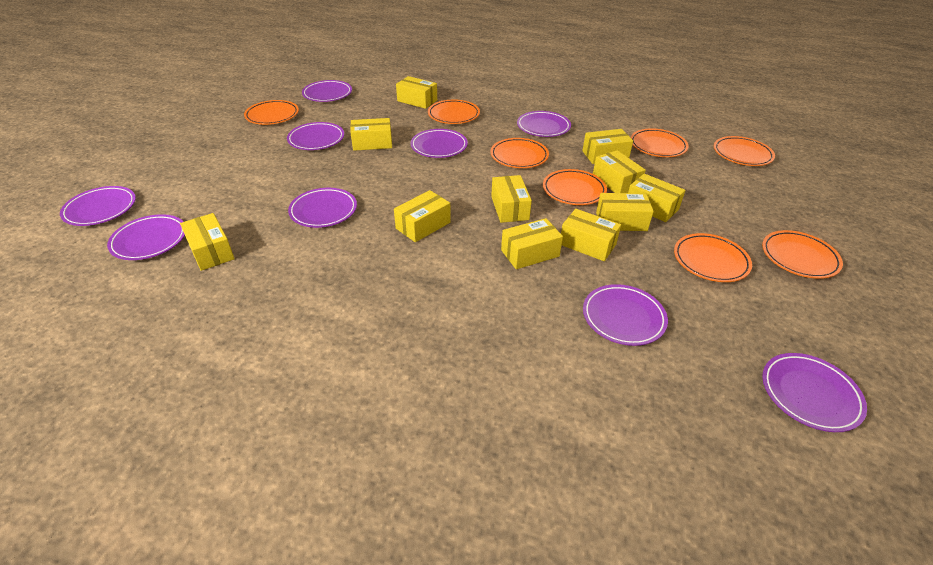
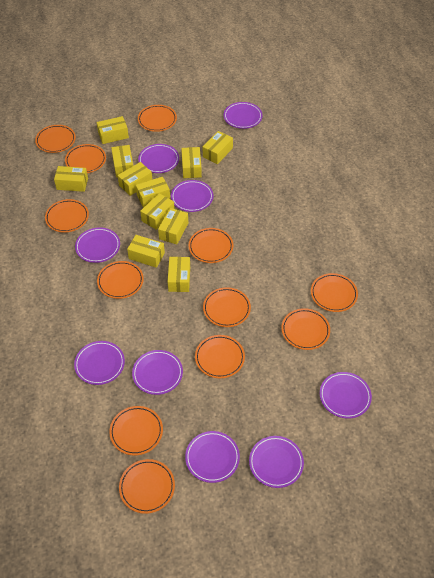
orange plate: 8 -> 12

